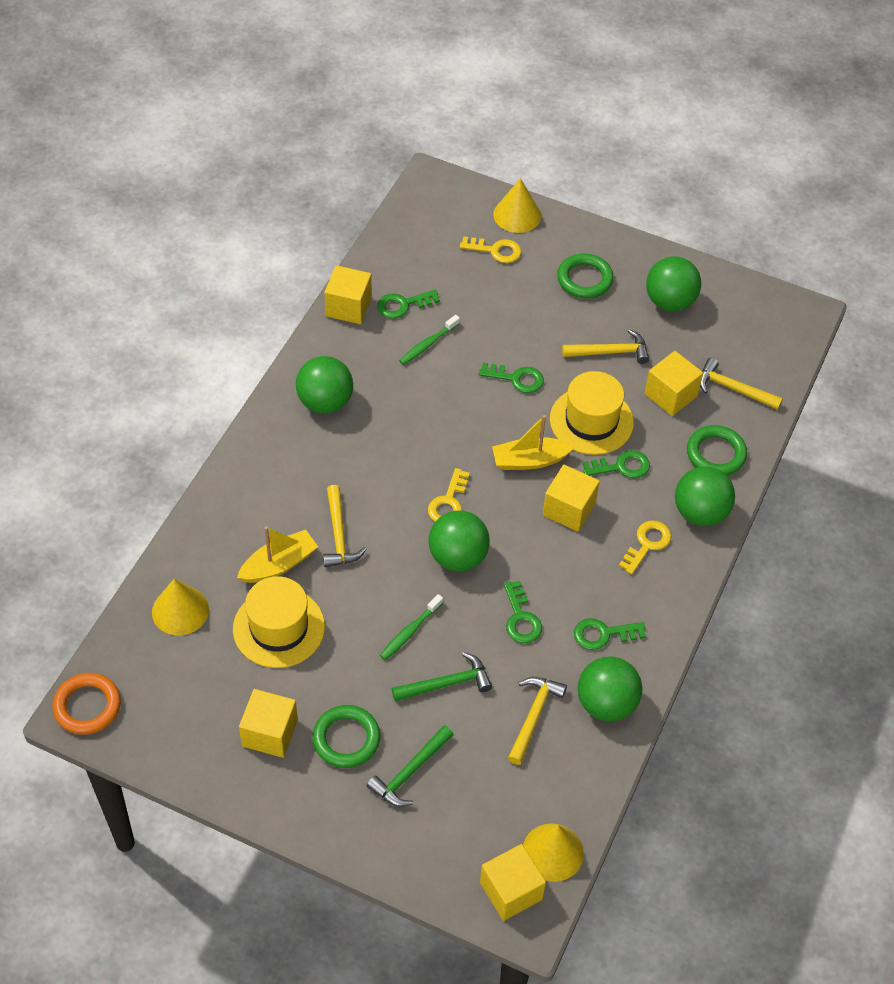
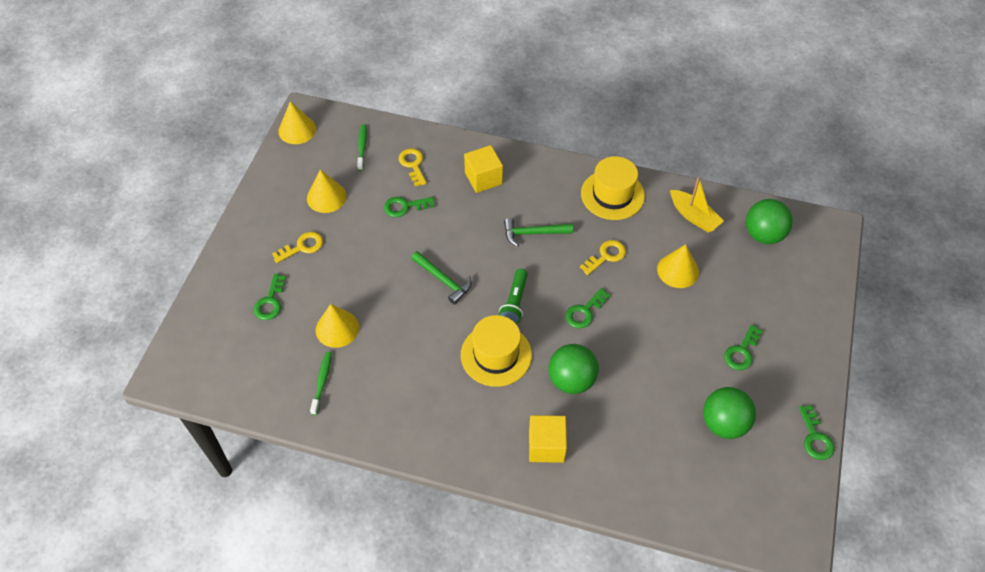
green ball: 5 -> 3
green flashlight: 0 -> 1
green ring: 3 -> 0
orange ring: 1 -> 0
yellow boat: 2 -> 1
yellow cone: 3 -> 4
yellow cube: 5 -> 2
yellow hammer: 4 -> 0

